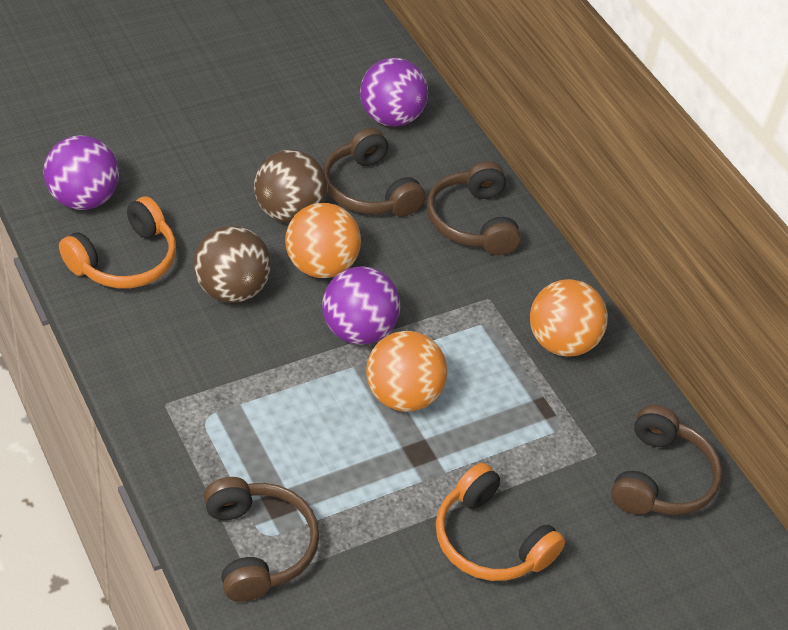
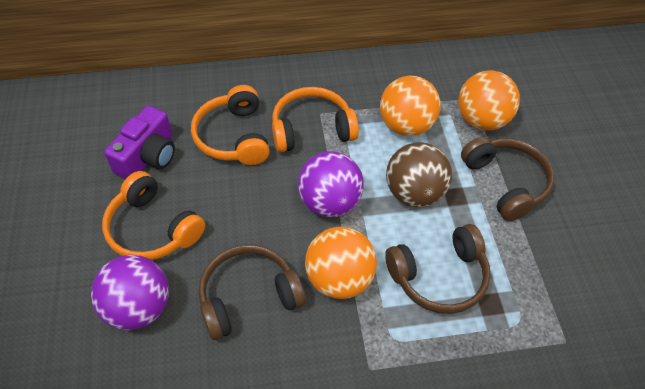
brown ball: 2 -> 1
brown headphones: 4 -> 3
orange headphones: 2 -> 3
purple ball: 3 -> 2
purple camera: 0 -> 1

